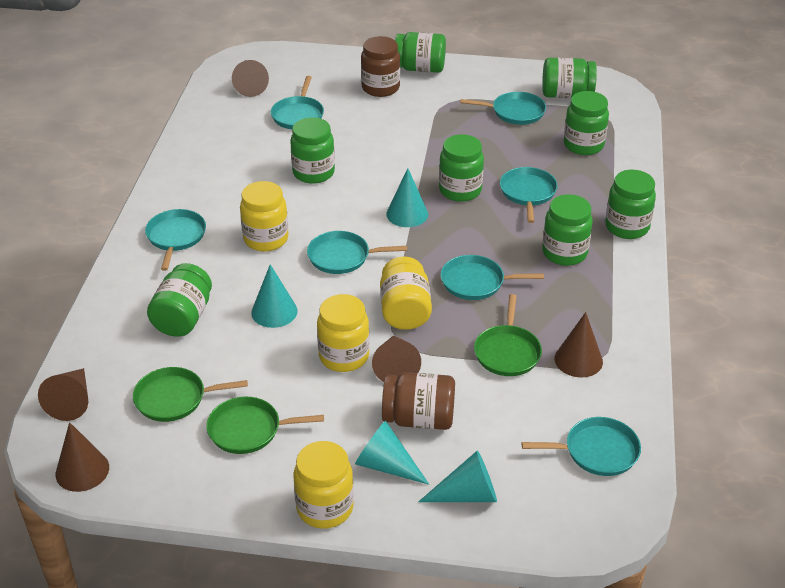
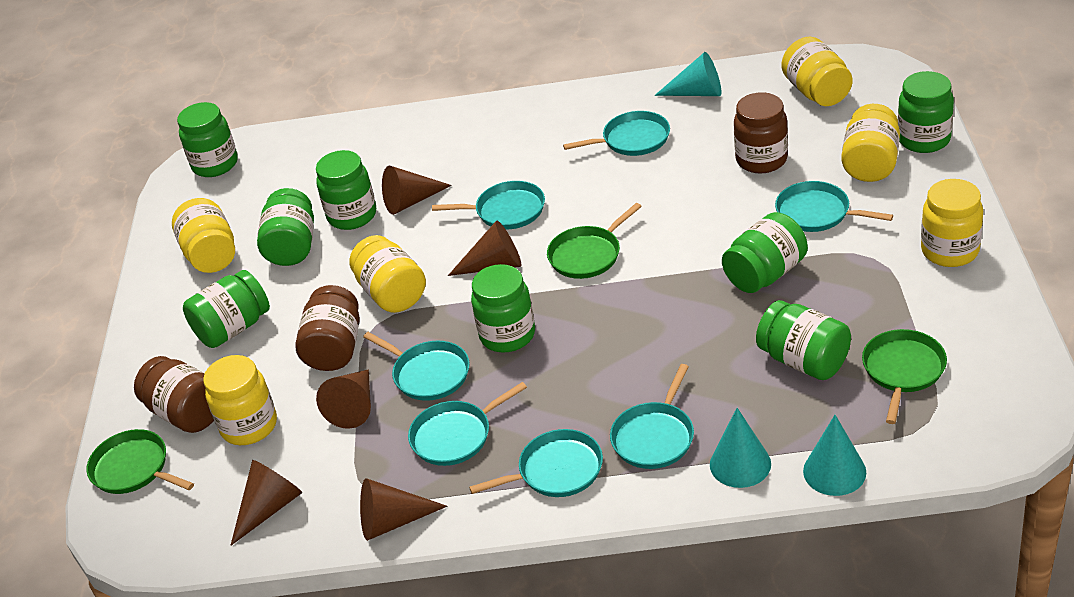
brown jar: 2 -> 3
turquoise cone: 4 -> 3
yellow jar: 4 -> 6

